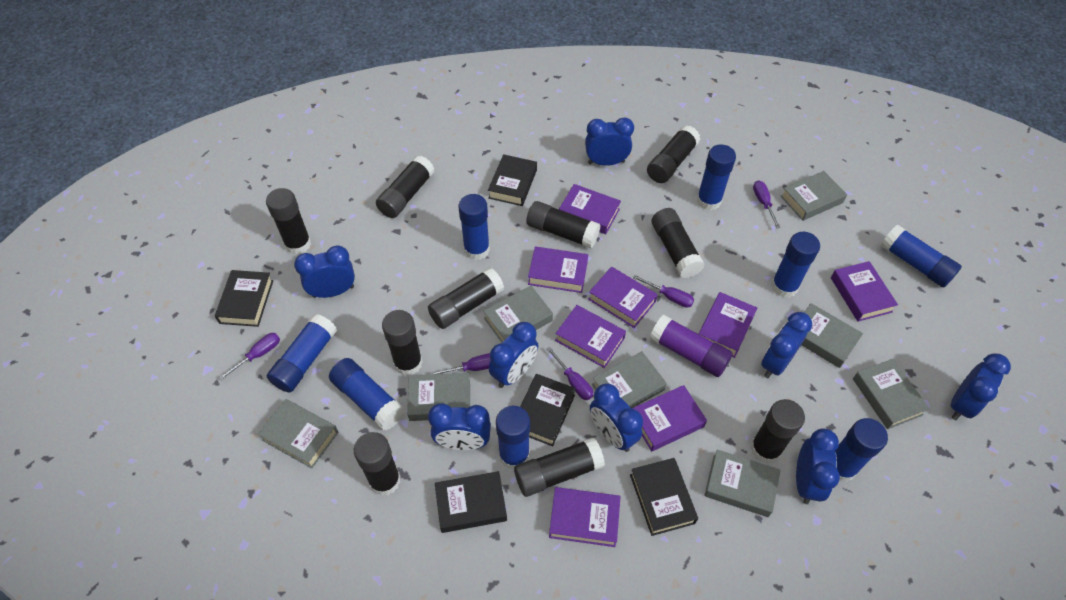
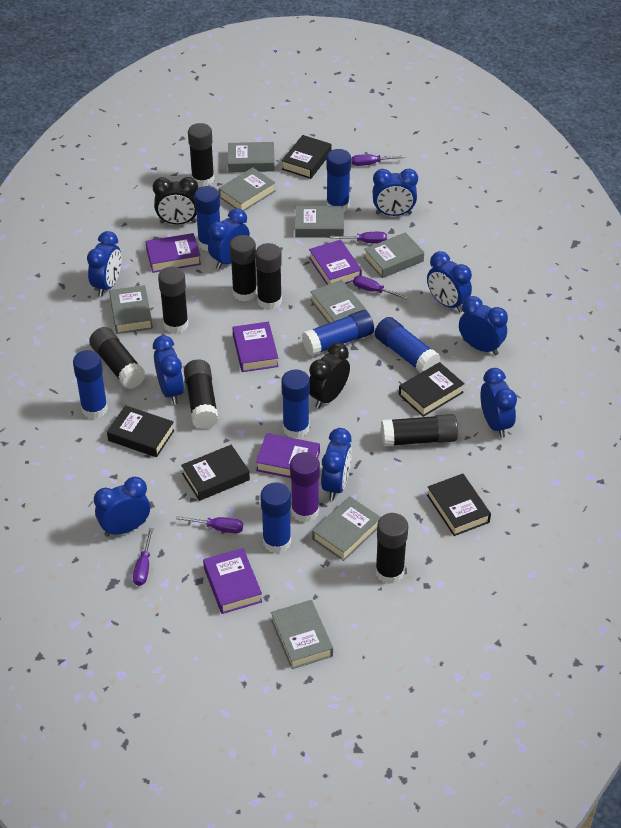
black clock: 0 -> 2
black glue stick: 10 -> 8
blue clock: 8 -> 9
blue glue stick: 8 -> 7
purple book: 8 -> 5

